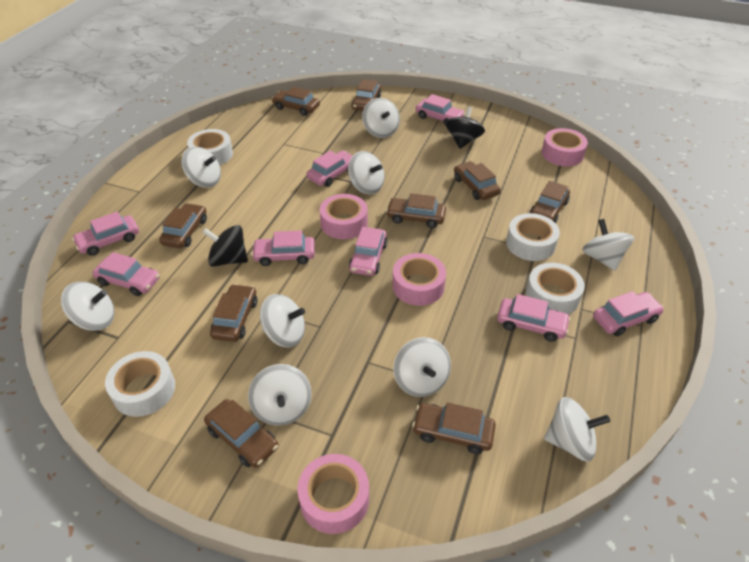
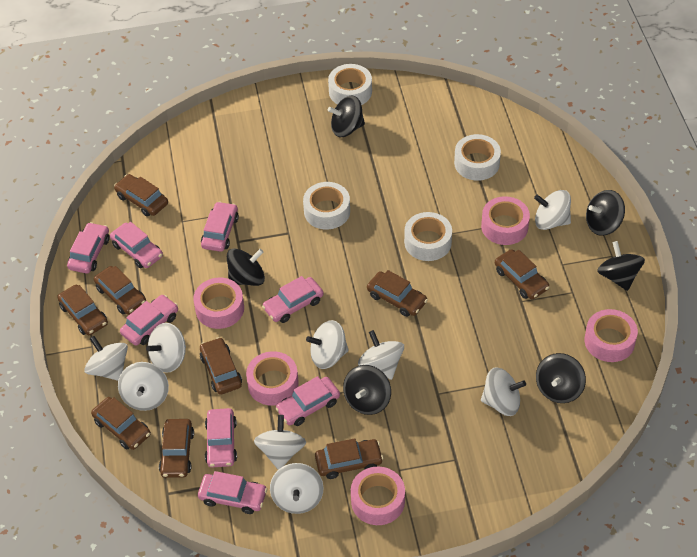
black spinning top: 2 -> 6
pink tape: 4 -> 5

